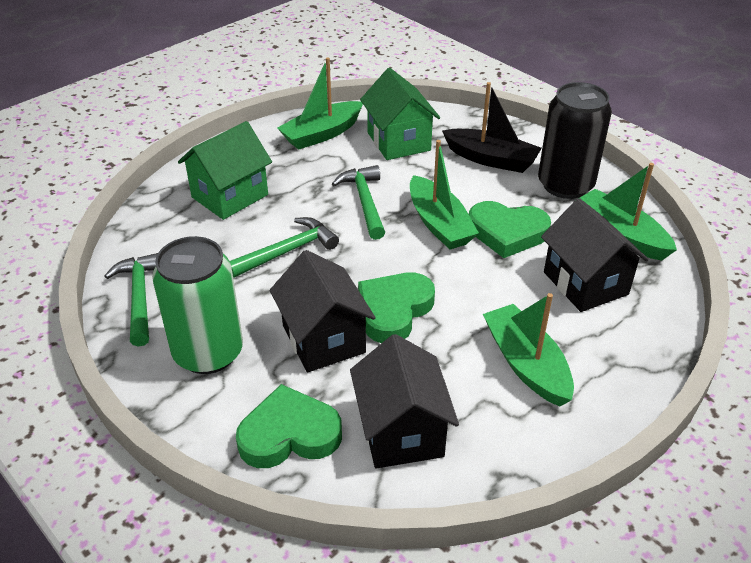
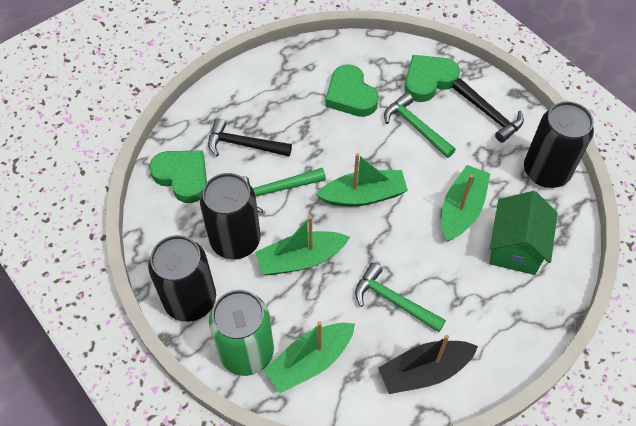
black can: 1 -> 3
black hammer: 0 -> 2
black house: 3 -> 0
green house: 2 -> 1

